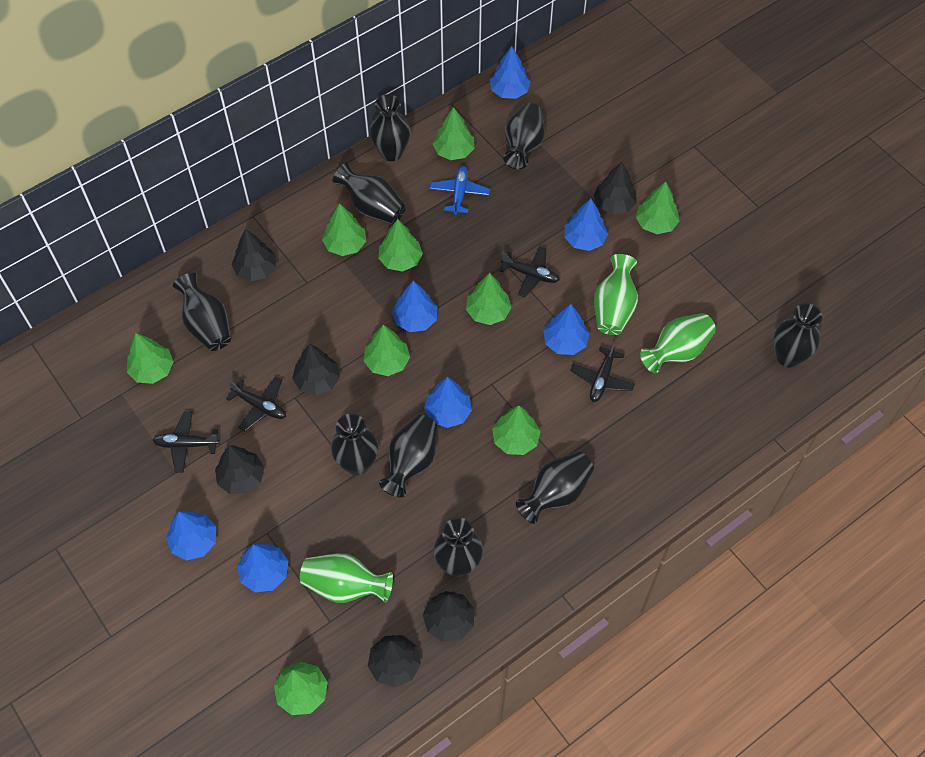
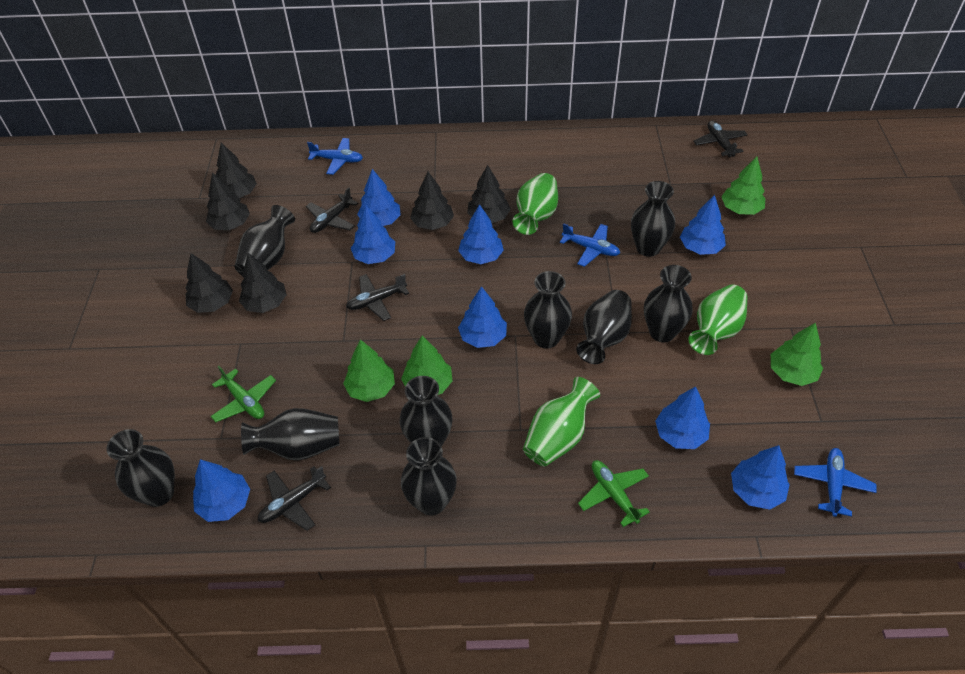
blue plane: 1 -> 3
blue tree: 7 -> 8
green plane: 0 -> 2
green tree: 9 -> 4

